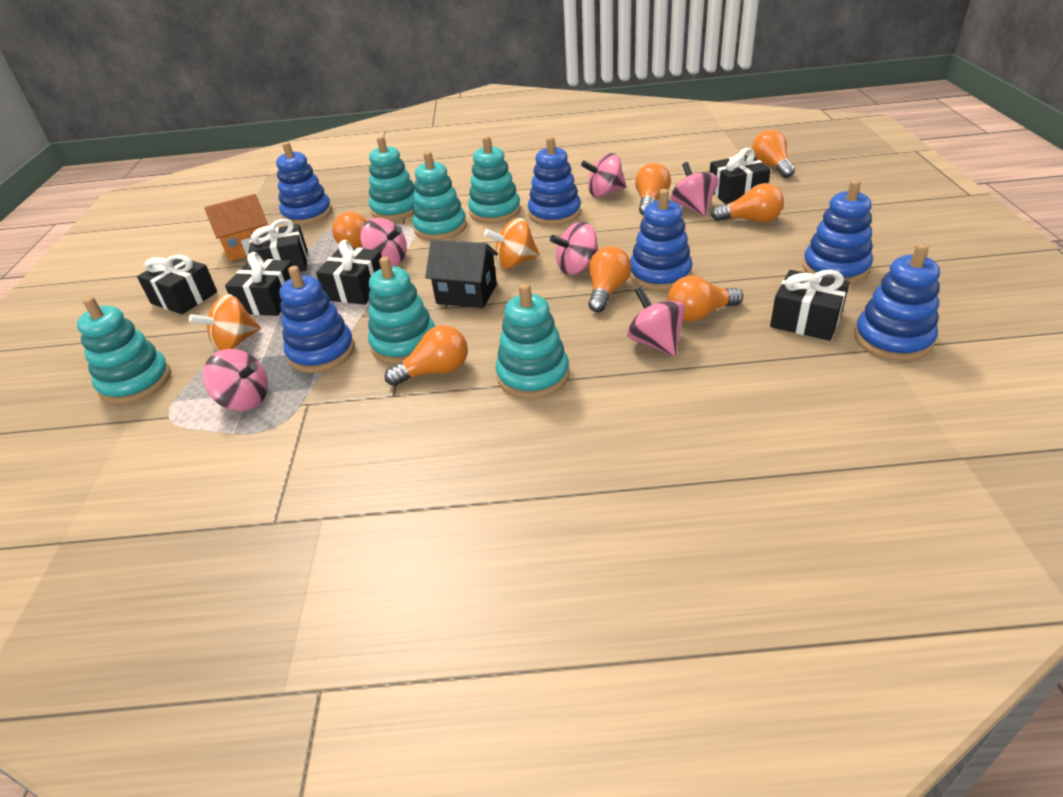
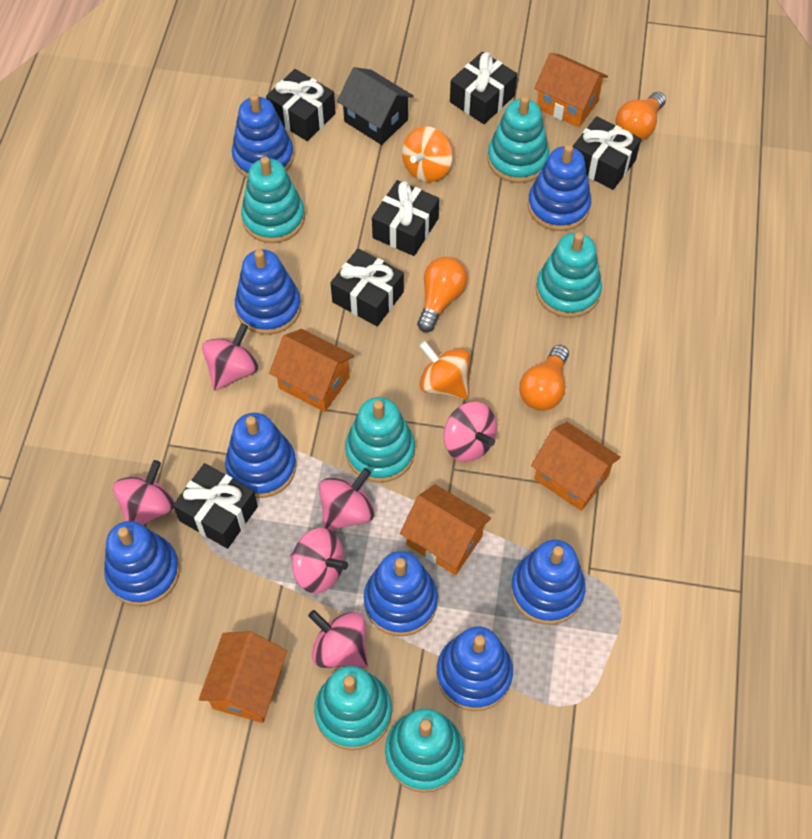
blue stacking toy: 6 -> 8
orange house: 1 -> 5
orange light bulb: 7 -> 3

